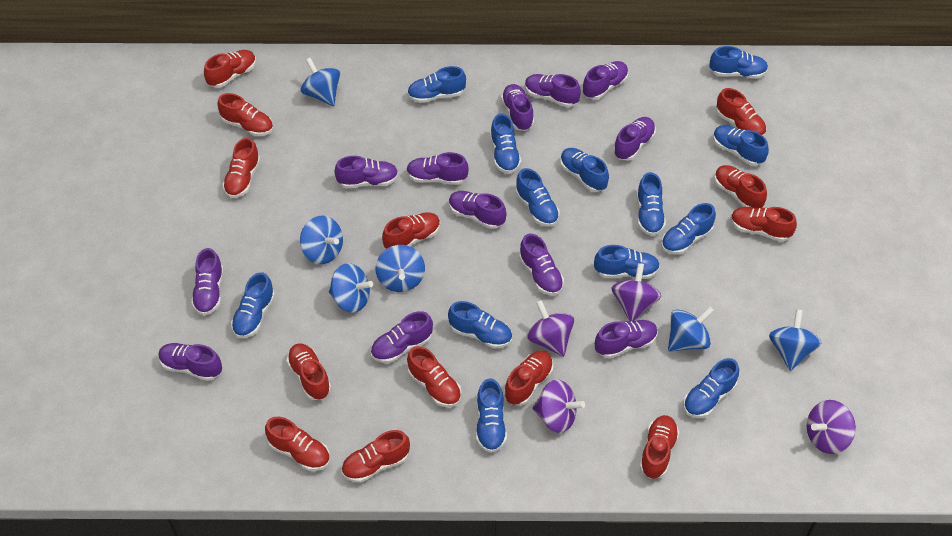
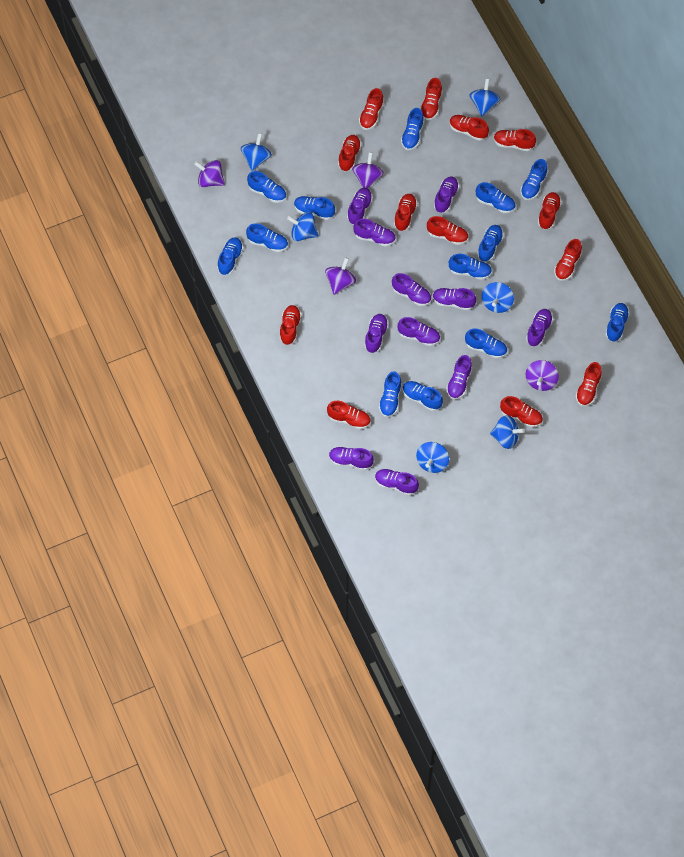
purple shoe: 12 -> 11

